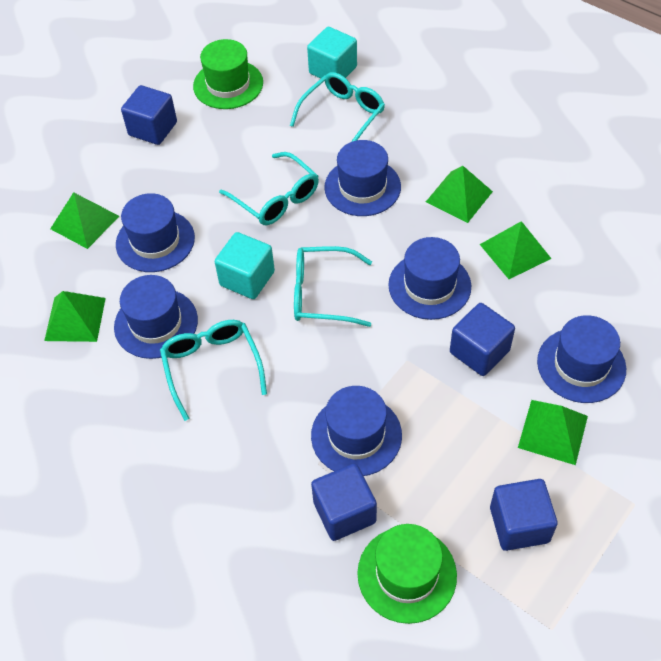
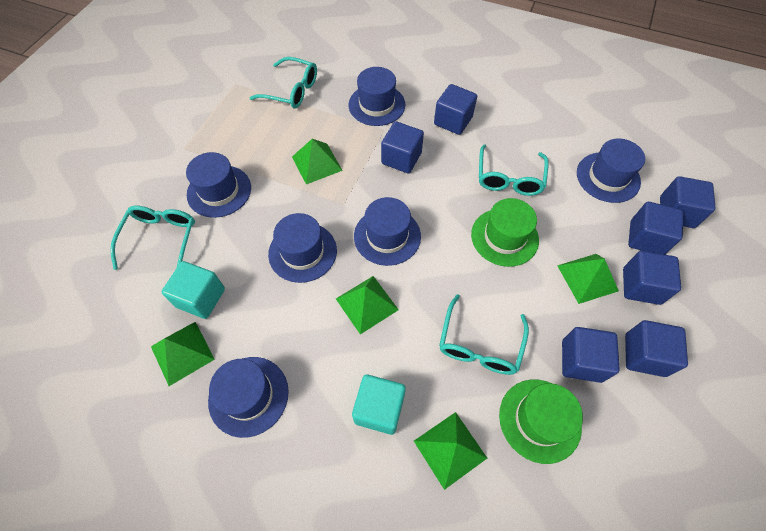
blue cube: 4 -> 7

